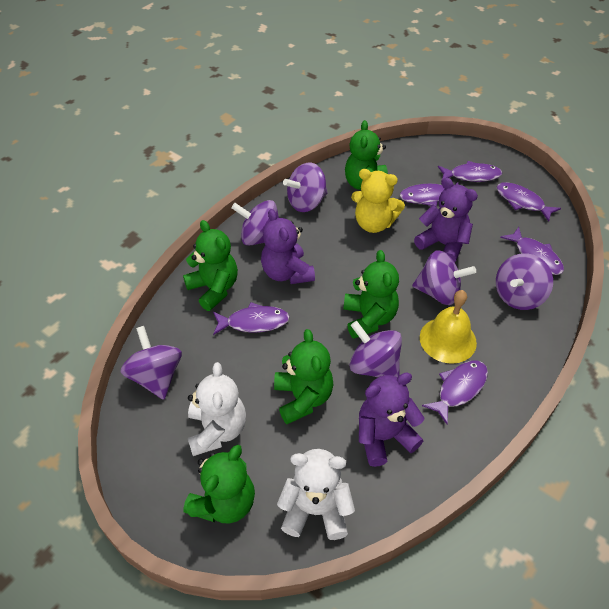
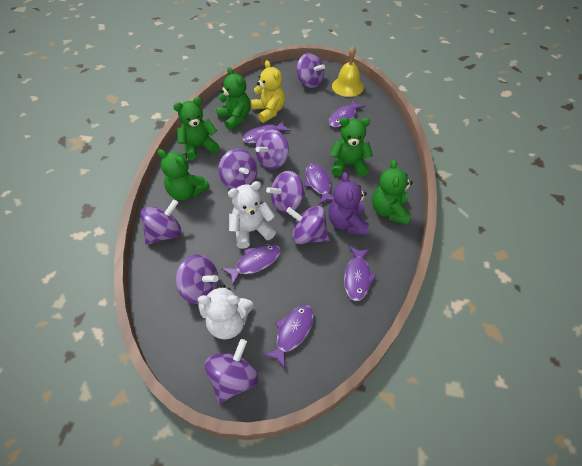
purple spinning top: 6 -> 8
purple teddy bear: 3 -> 1

